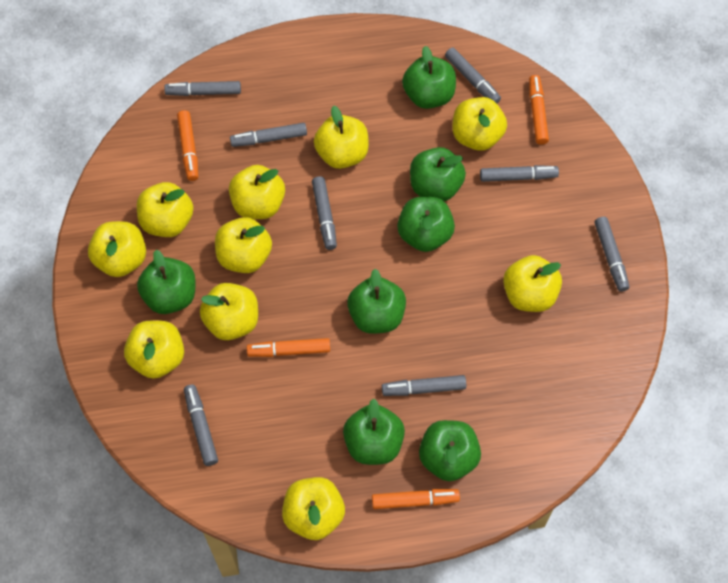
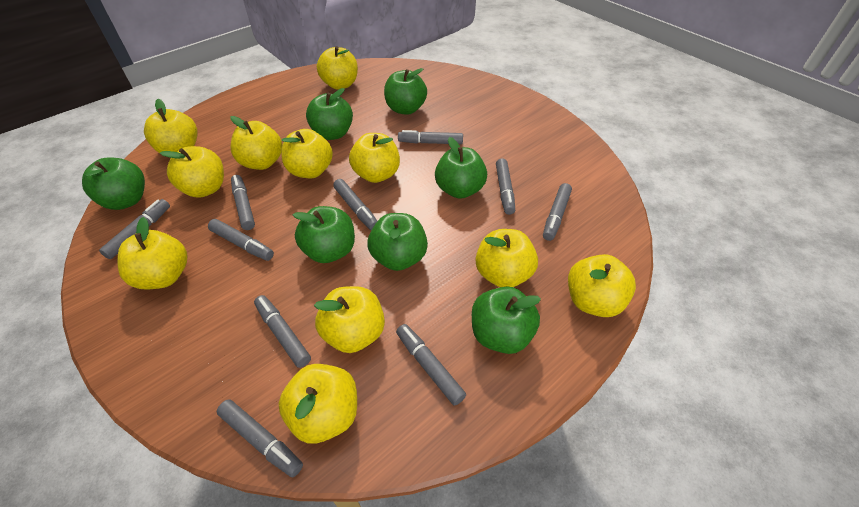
grey marker: 8 -> 10
orange marker: 4 -> 0
yellow apple: 10 -> 11

